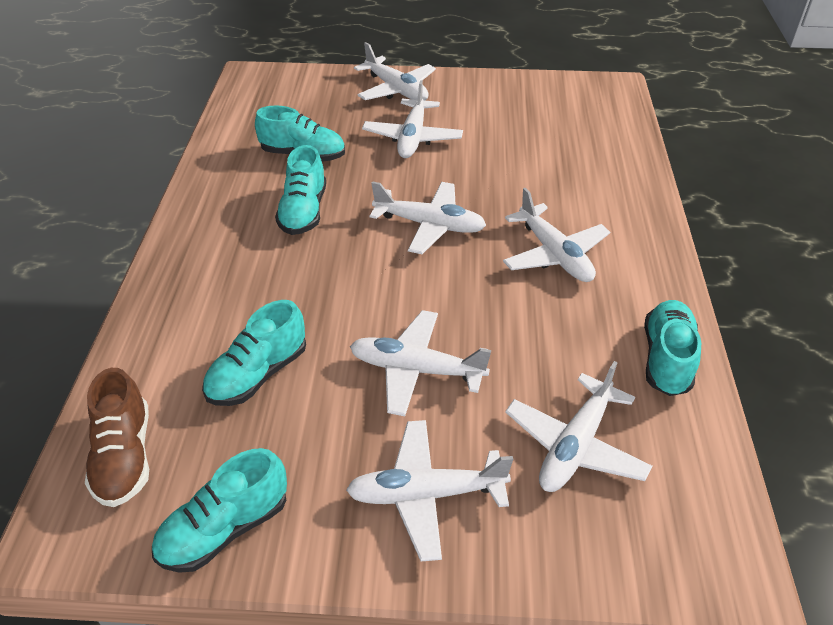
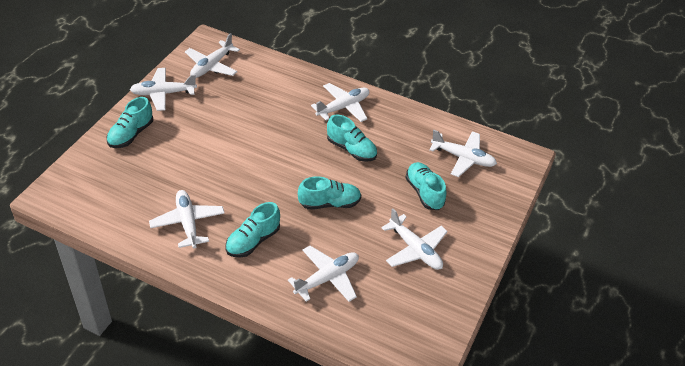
brown shoe: 1 -> 0

